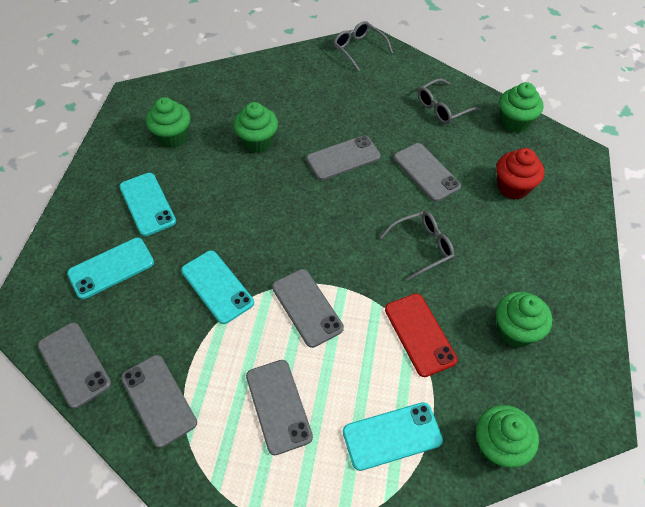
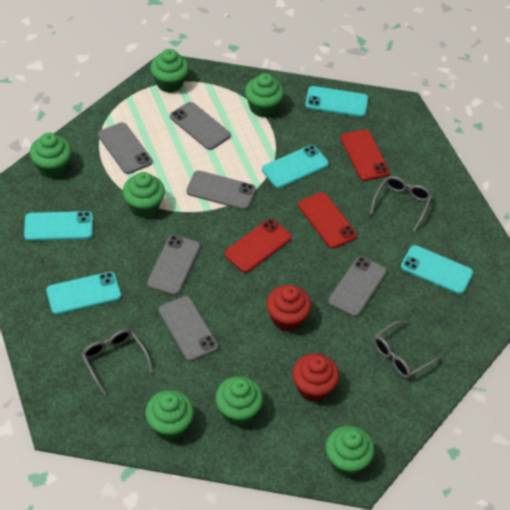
green cupcake: 5 -> 7
red cupcake: 1 -> 2
red phone: 1 -> 3
turquoise phone: 4 -> 5

